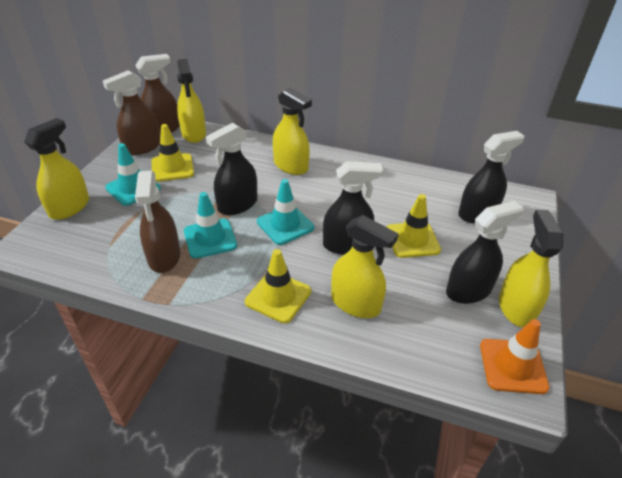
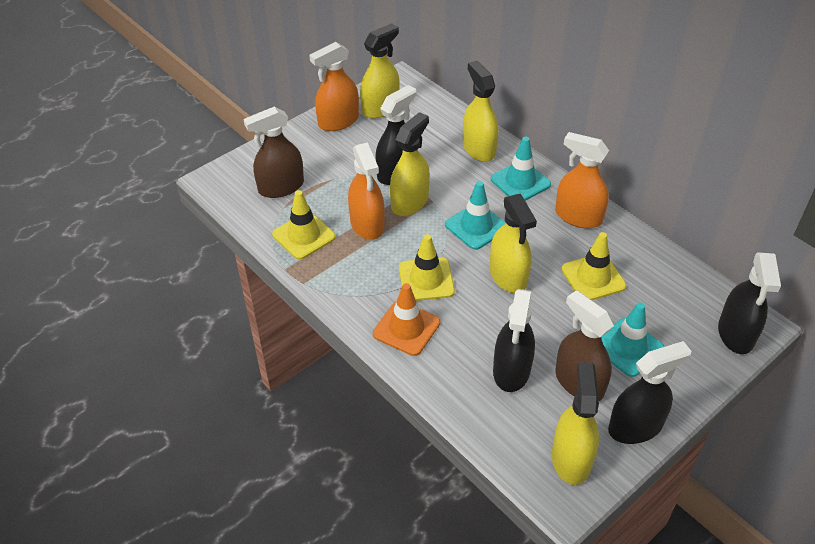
brown spray bottle: 3 -> 2
orange spray bottle: 0 -> 3

